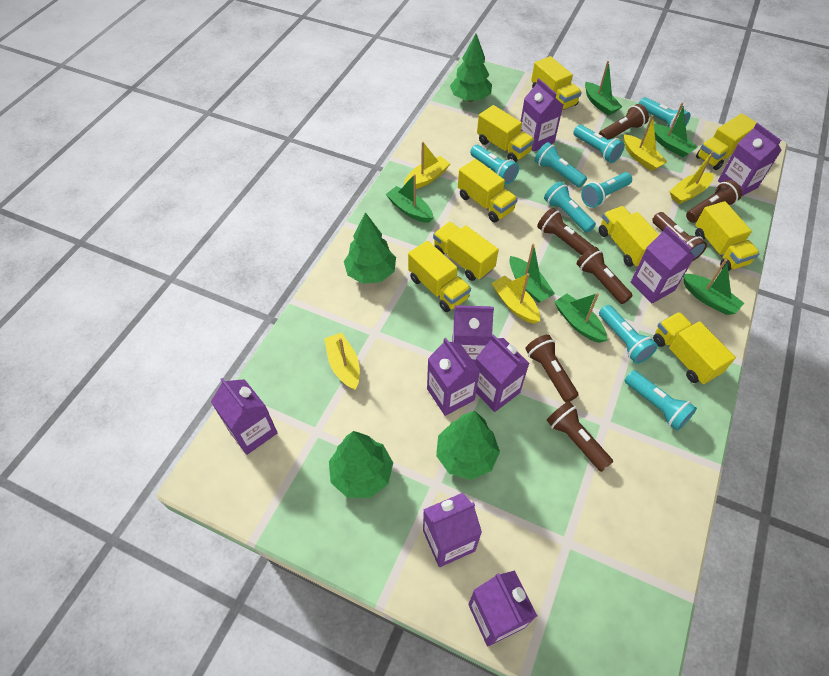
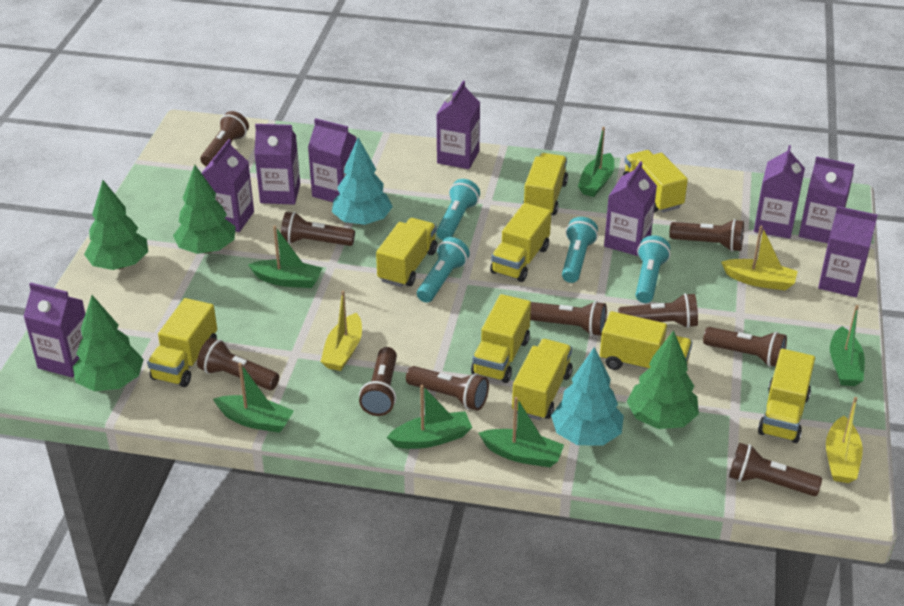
brown flashlight: 7 -> 10
turquoise flashlight: 8 -> 4
turquoise tree: 0 -> 2
yellow boat: 5 -> 3

